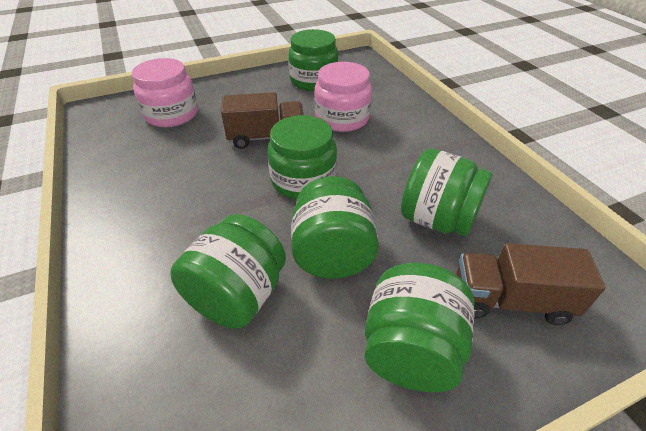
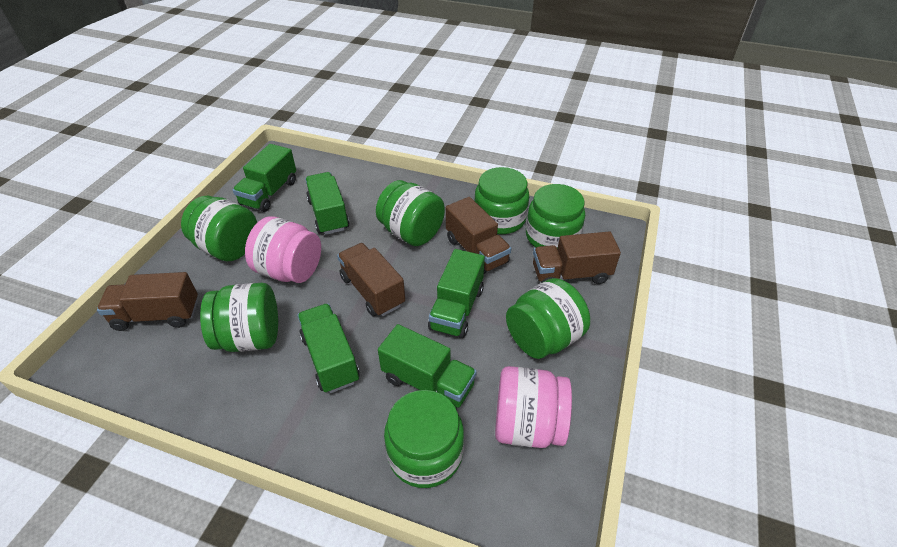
brown truck: 2 -> 4
green jar: 6 -> 7
green truck: 0 -> 5

